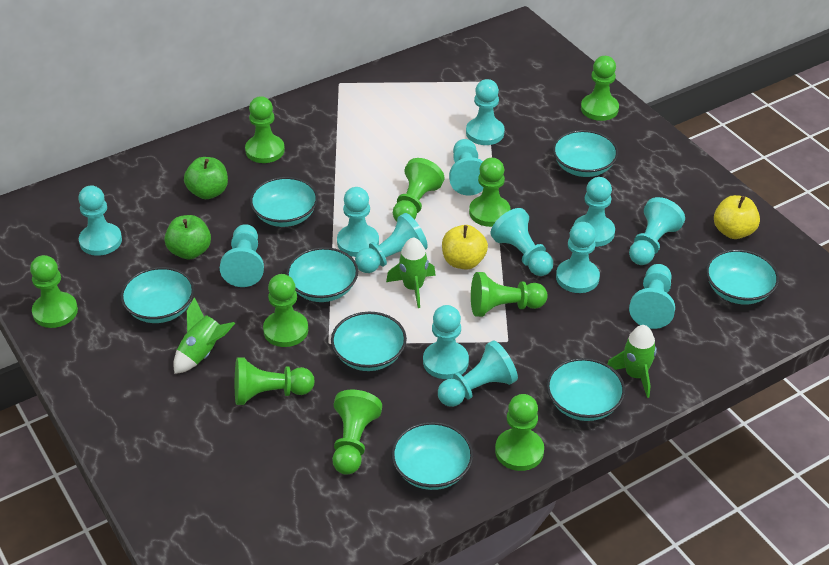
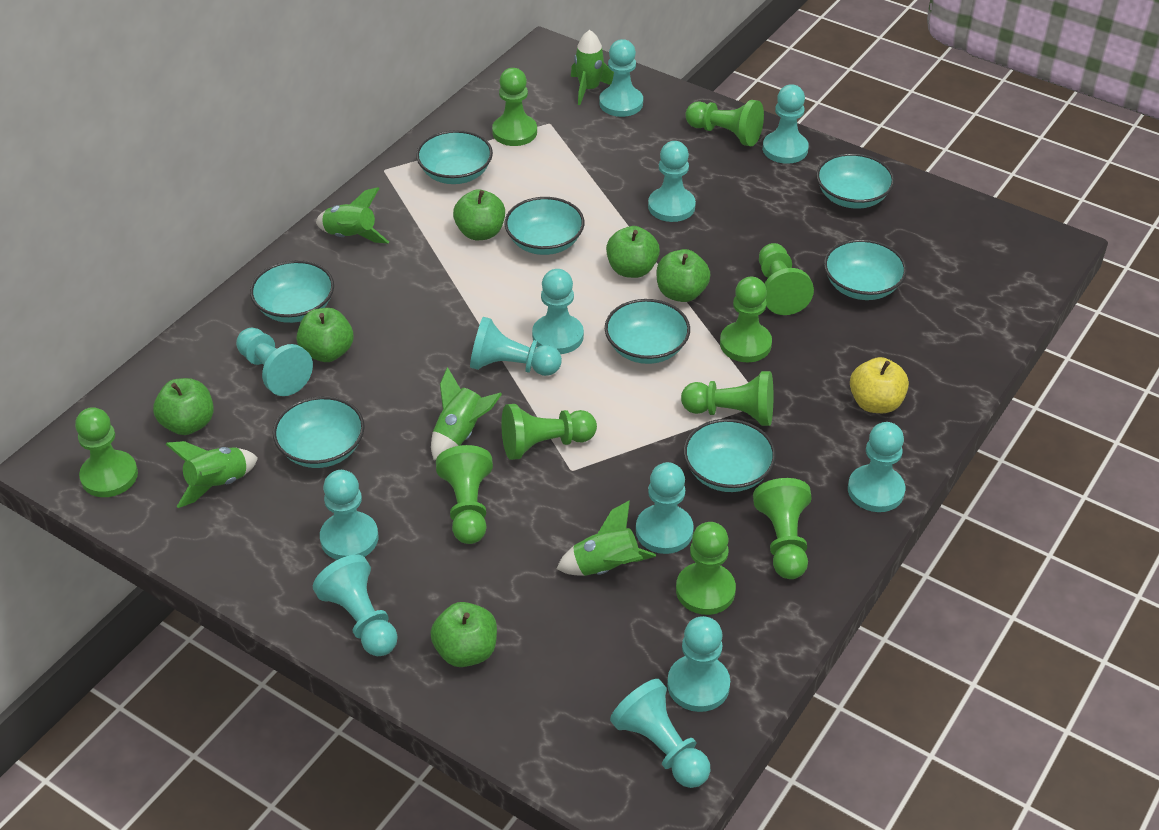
green apple: 2 -> 6
green rocket: 3 -> 5
turquoise pawn: 13 -> 12
yellow apple: 2 -> 1

